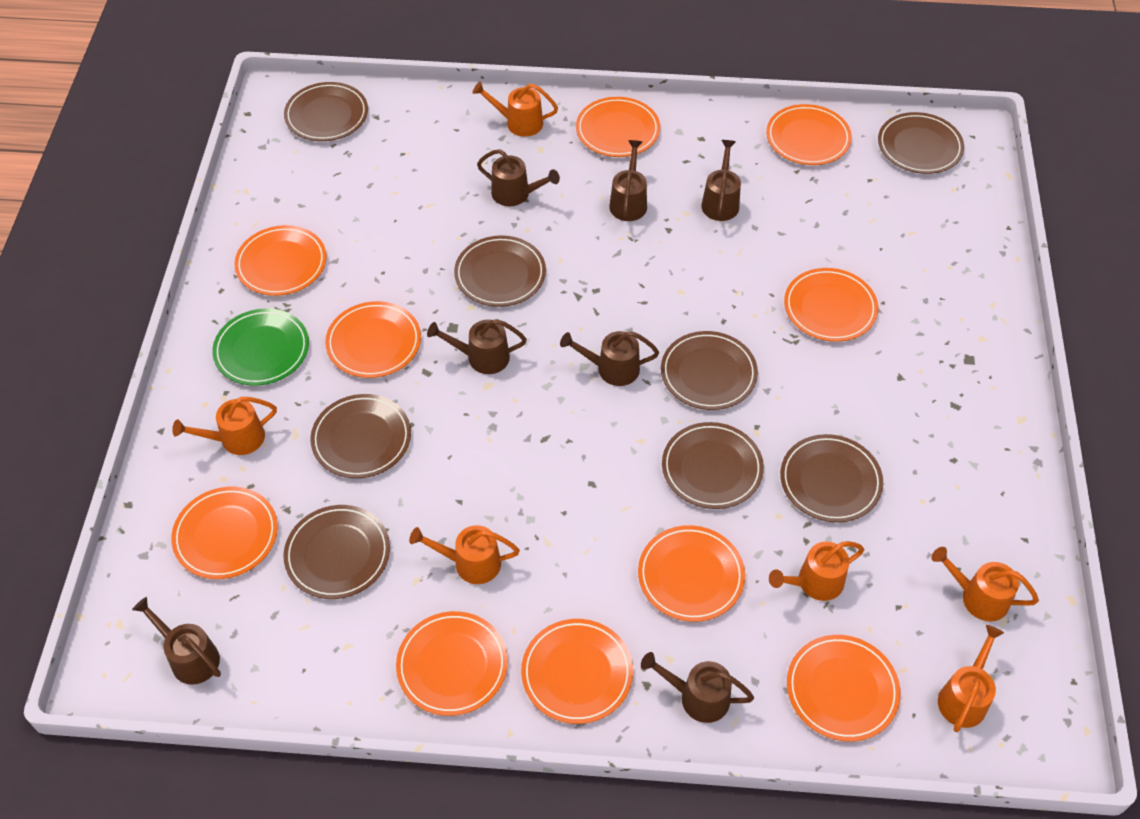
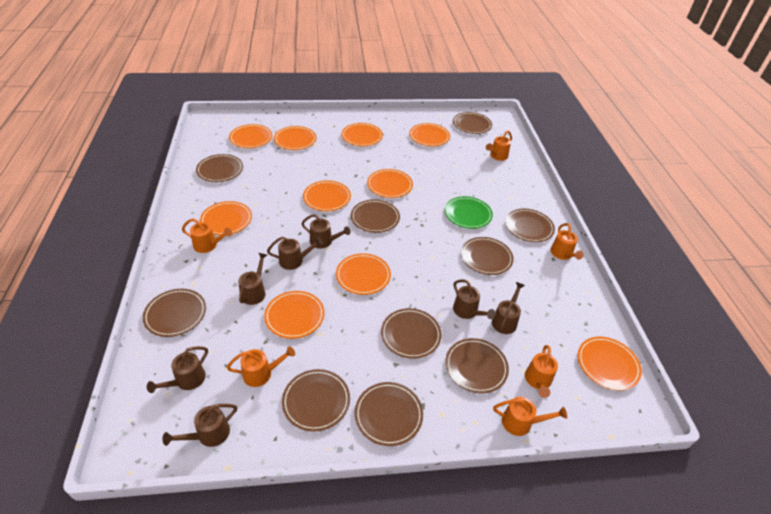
brown plate: 8 -> 10

